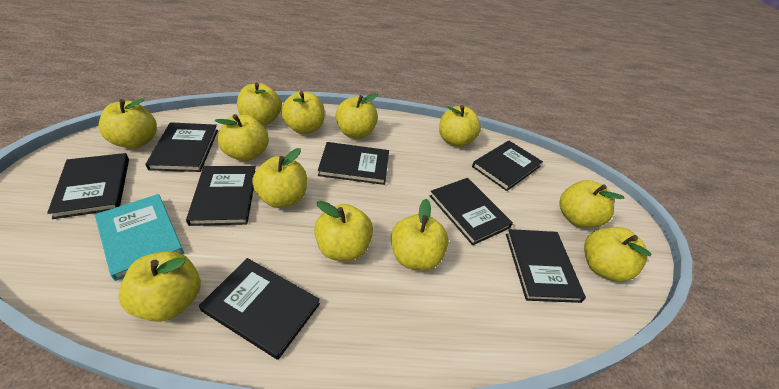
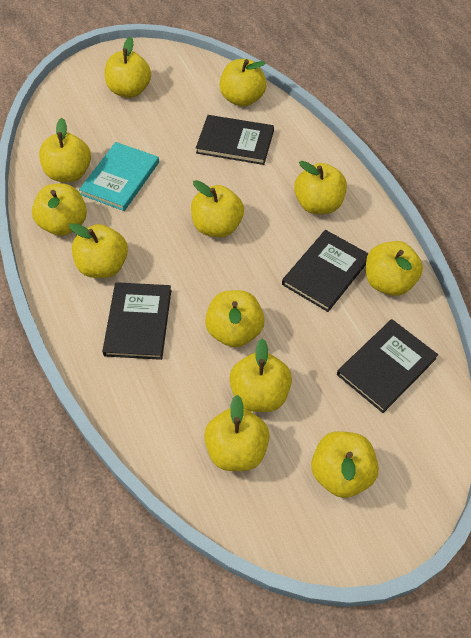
black book: 8 -> 4

